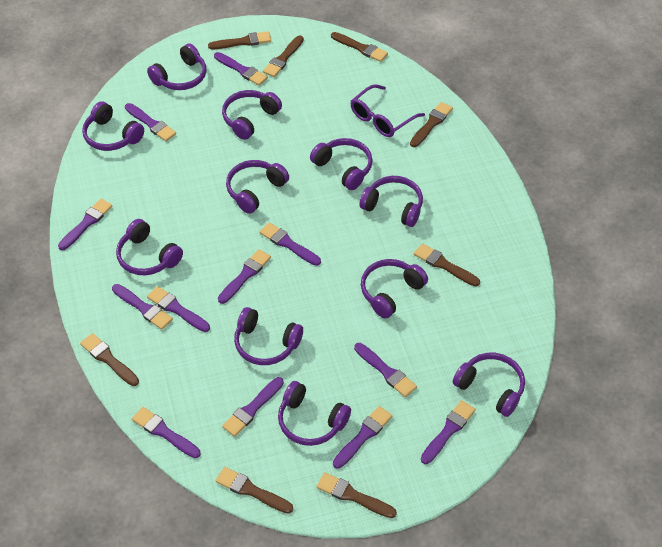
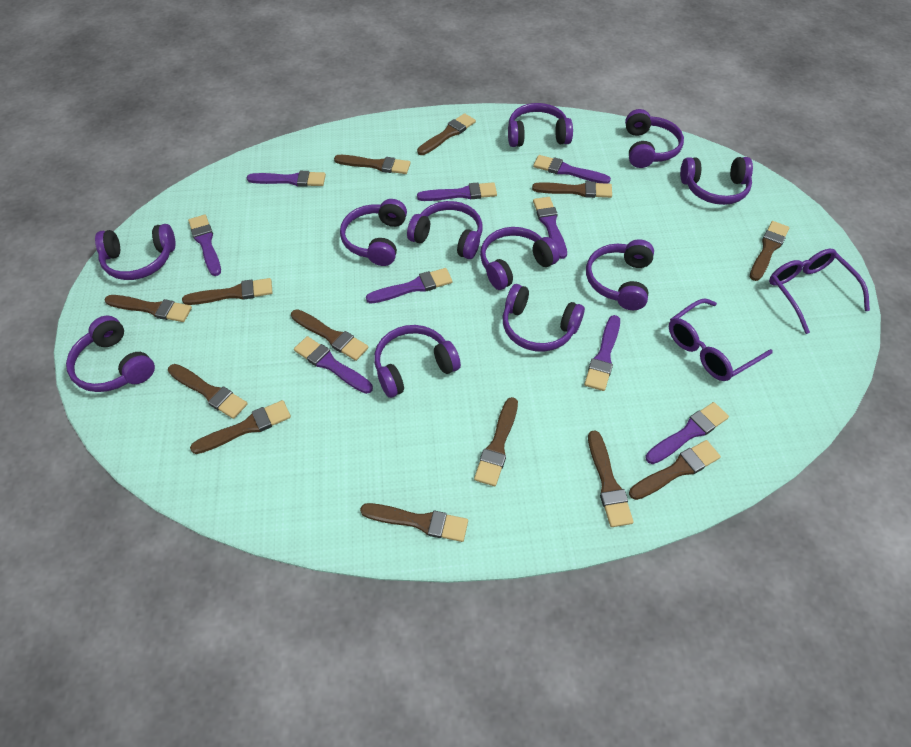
brown brush: 8 -> 13
purple brush: 12 -> 9
purple glasses: 1 -> 2

